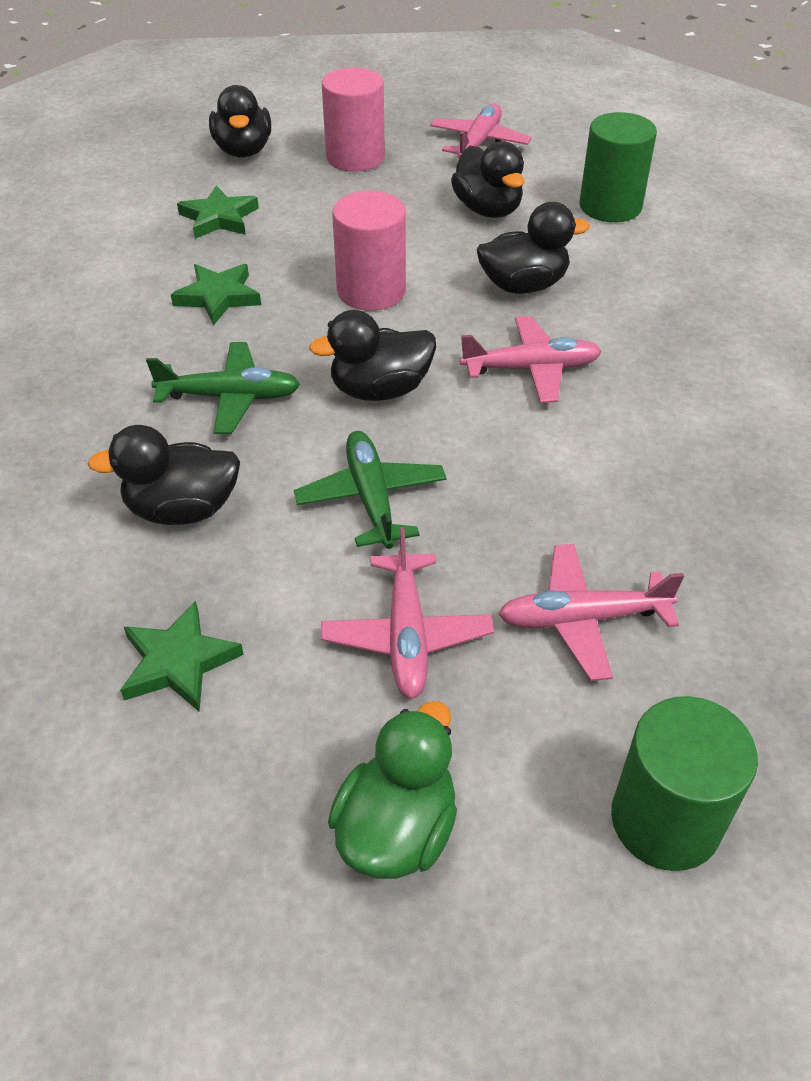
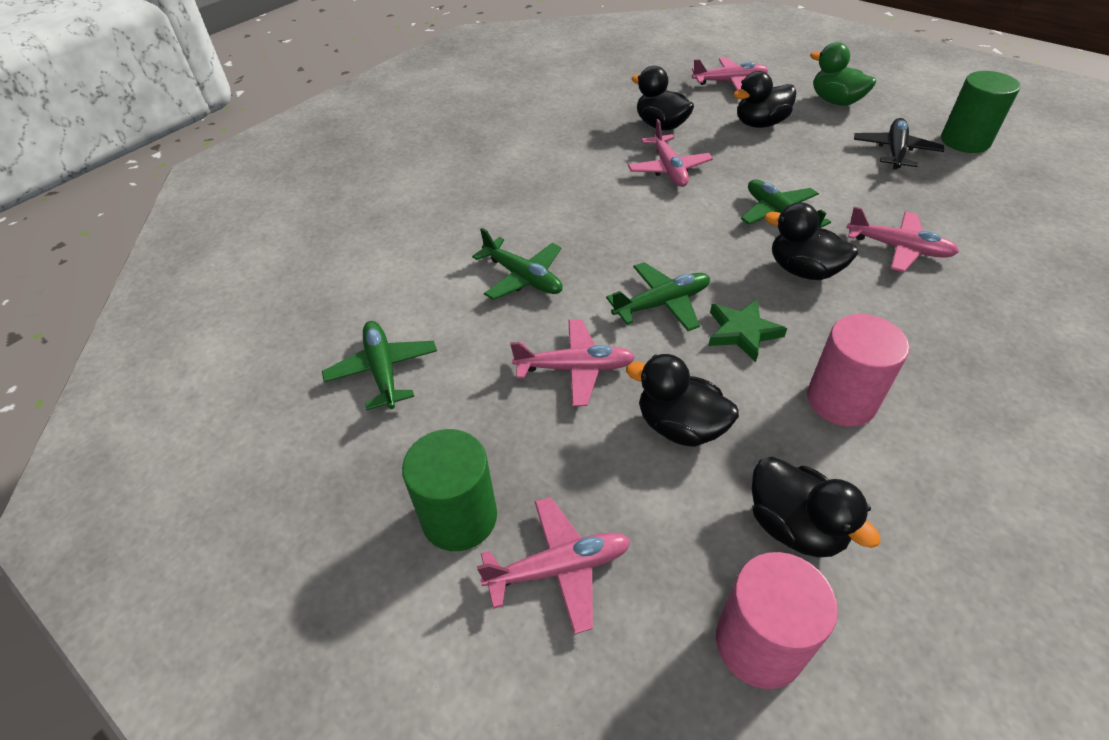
black plane: 0 -> 1
green plane: 2 -> 4
green star: 3 -> 1
pink plane: 4 -> 5

